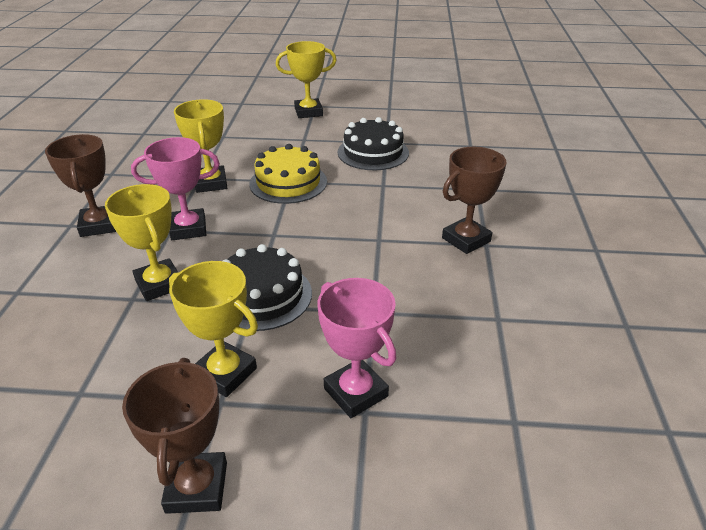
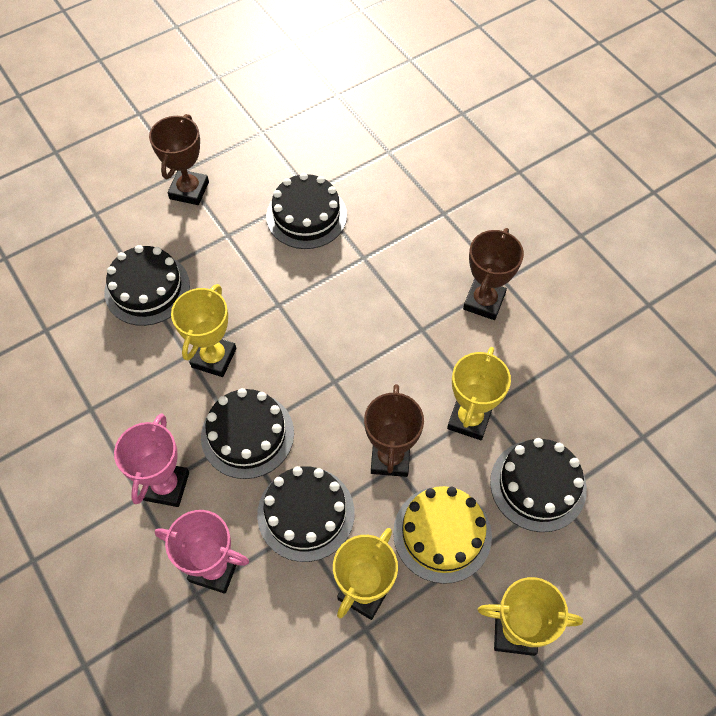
black cake: 2 -> 5

